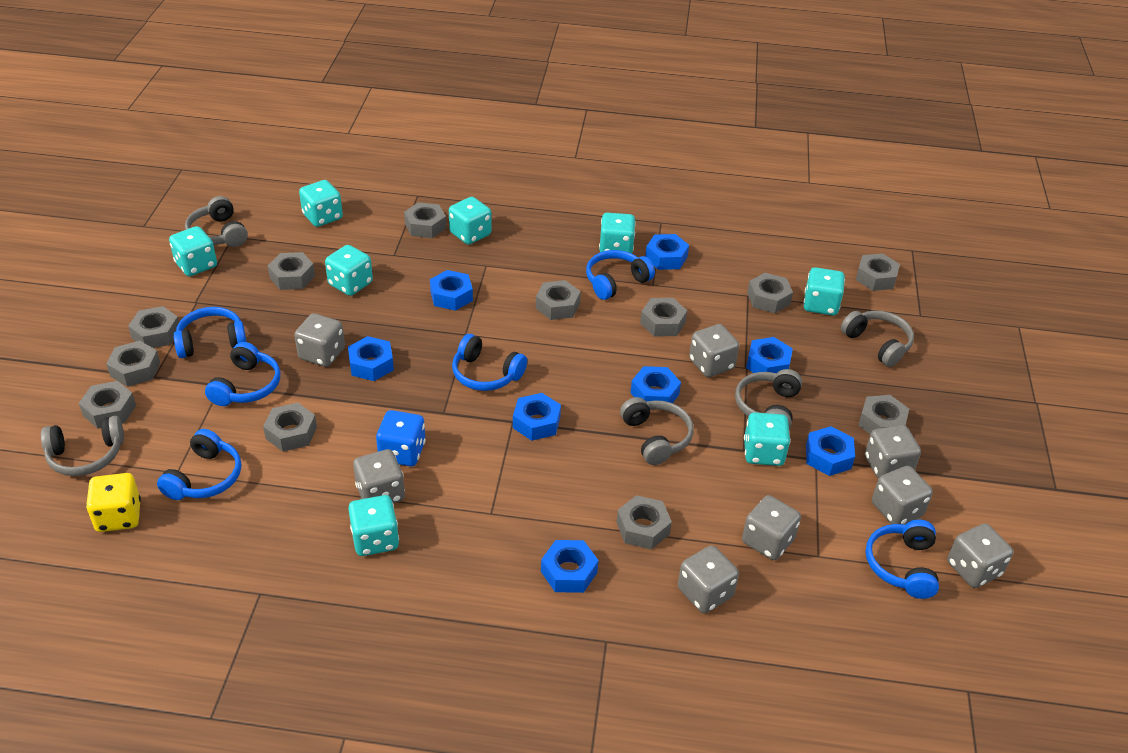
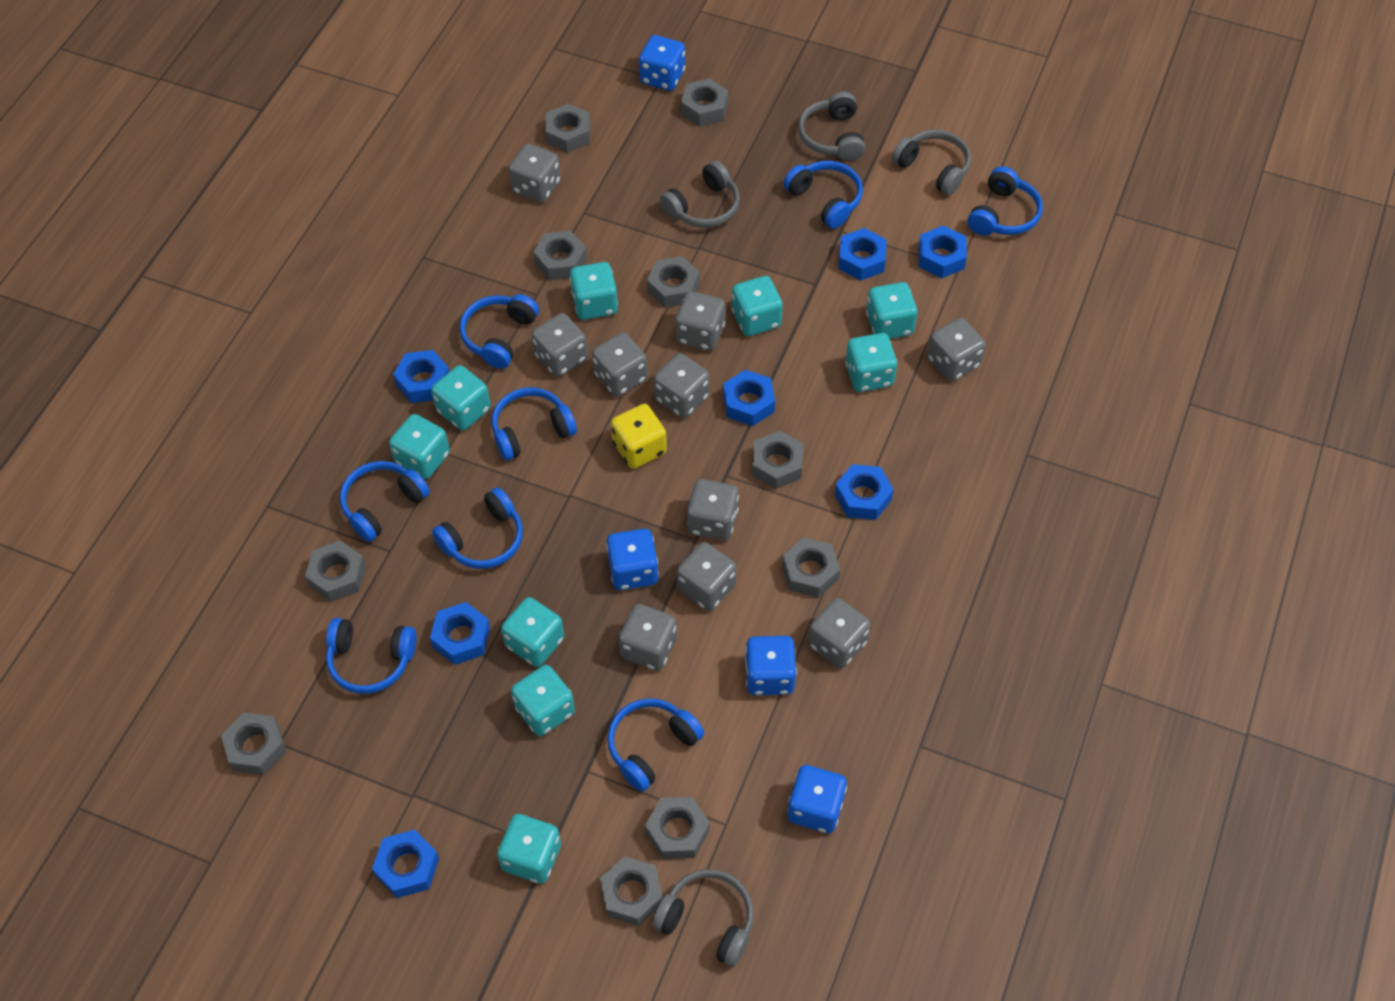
blue dice: 1 -> 4
blue headphones: 6 -> 8
blue nut: 8 -> 7
grey dice: 8 -> 10
grey headphones: 5 -> 4
grey nut: 12 -> 10
turquoise dice: 8 -> 9

